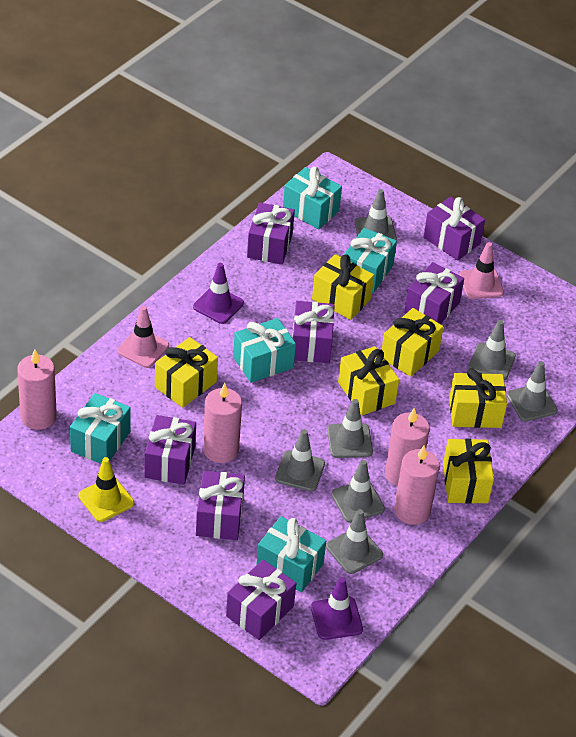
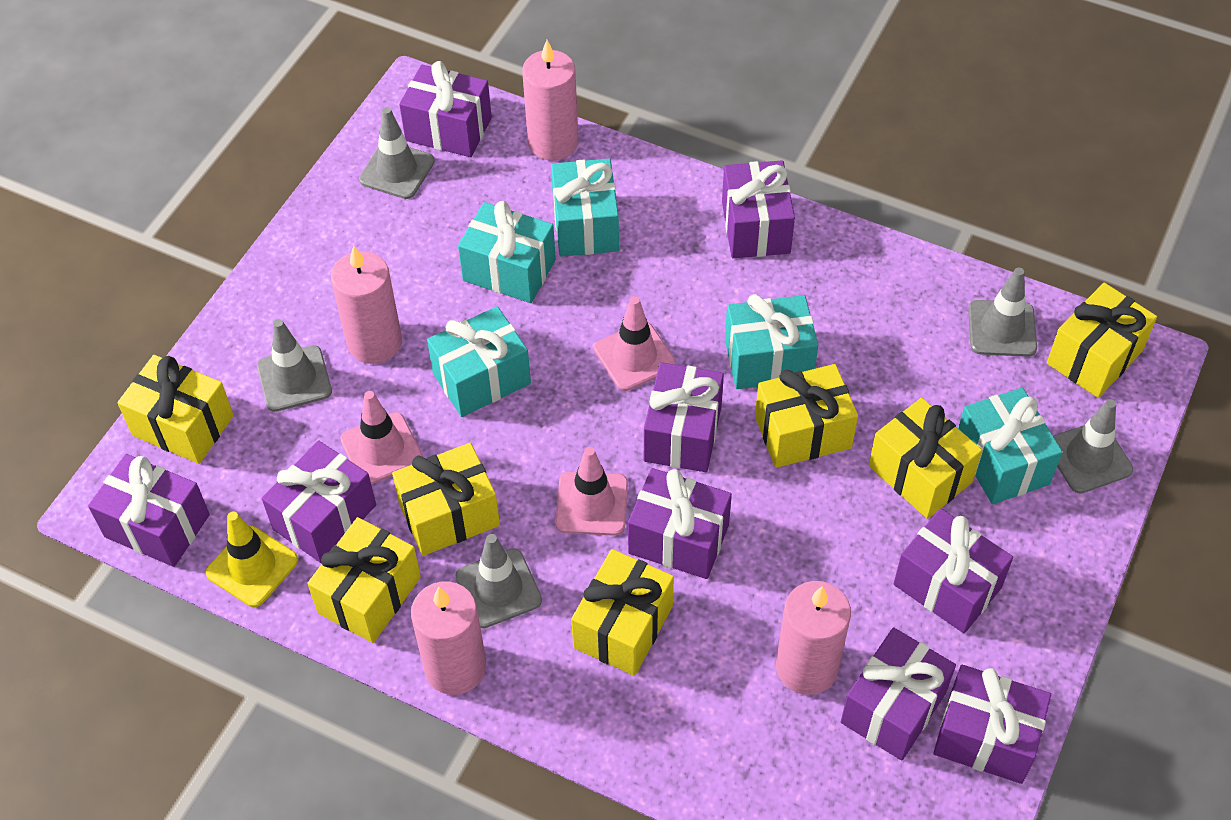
grey traffic cone: 7 -> 5
pink traffic cone: 2 -> 3
purple gift: 7 -> 9
purple traffic cone: 2 -> 0
yellow gift: 6 -> 7

